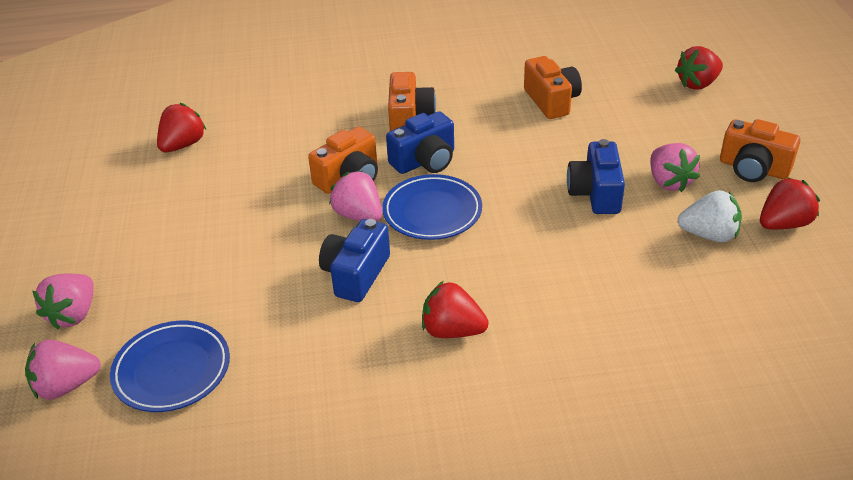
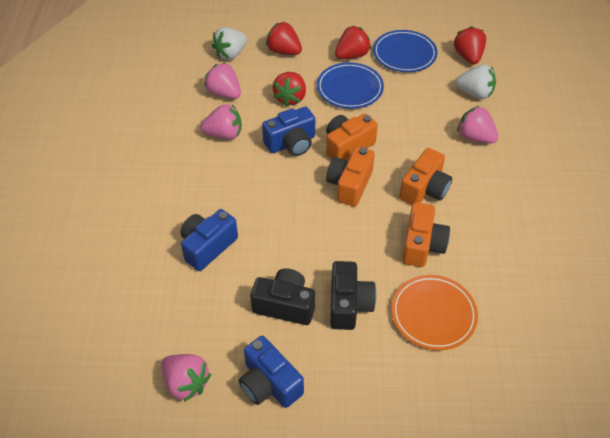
black camera: 0 -> 2
orange plate: 0 -> 1
white strawberry: 1 -> 2

